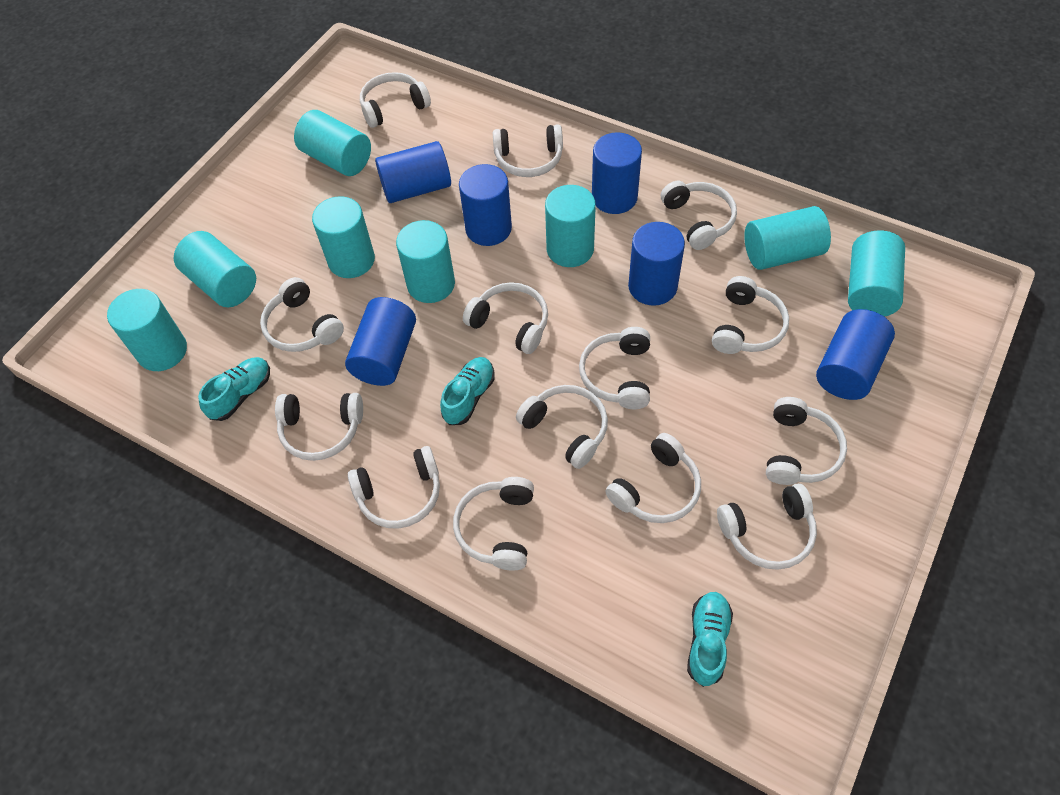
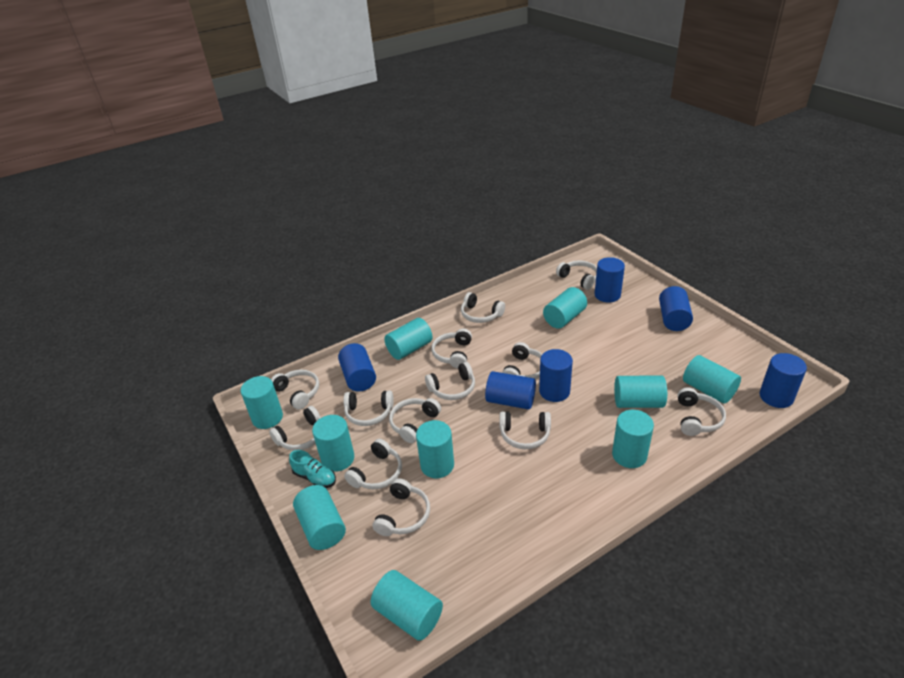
turquoise cylinder: 8 -> 10
turquoise shoe: 3 -> 1
white headphones: 14 -> 13

